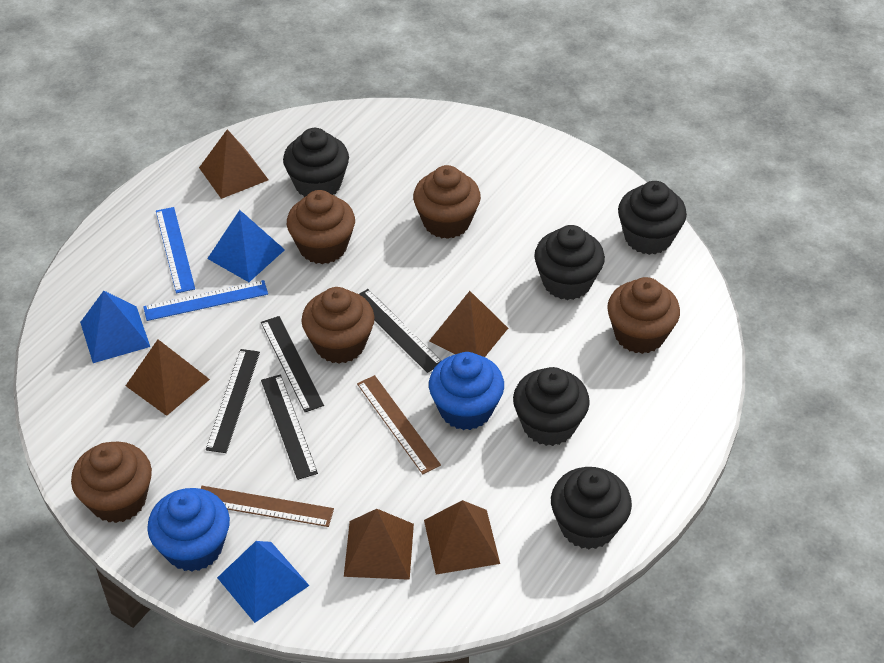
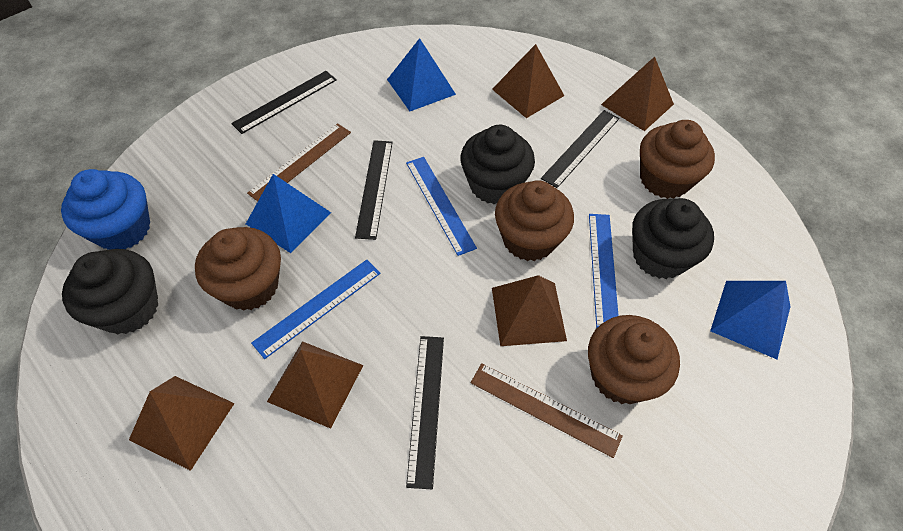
black cupcake: 5 -> 3
blue cupcake: 2 -> 1
blue ruler: 2 -> 3
brown cupcake: 5 -> 4

